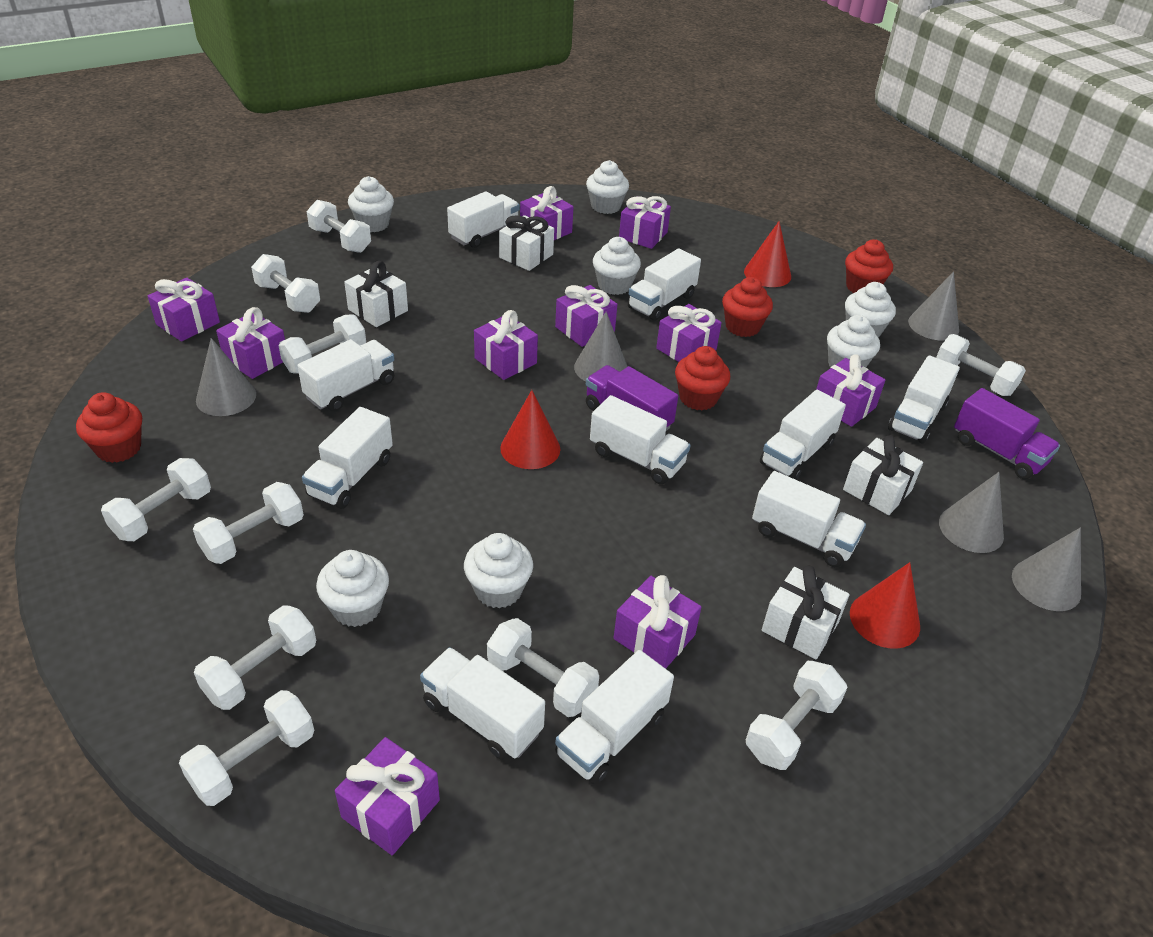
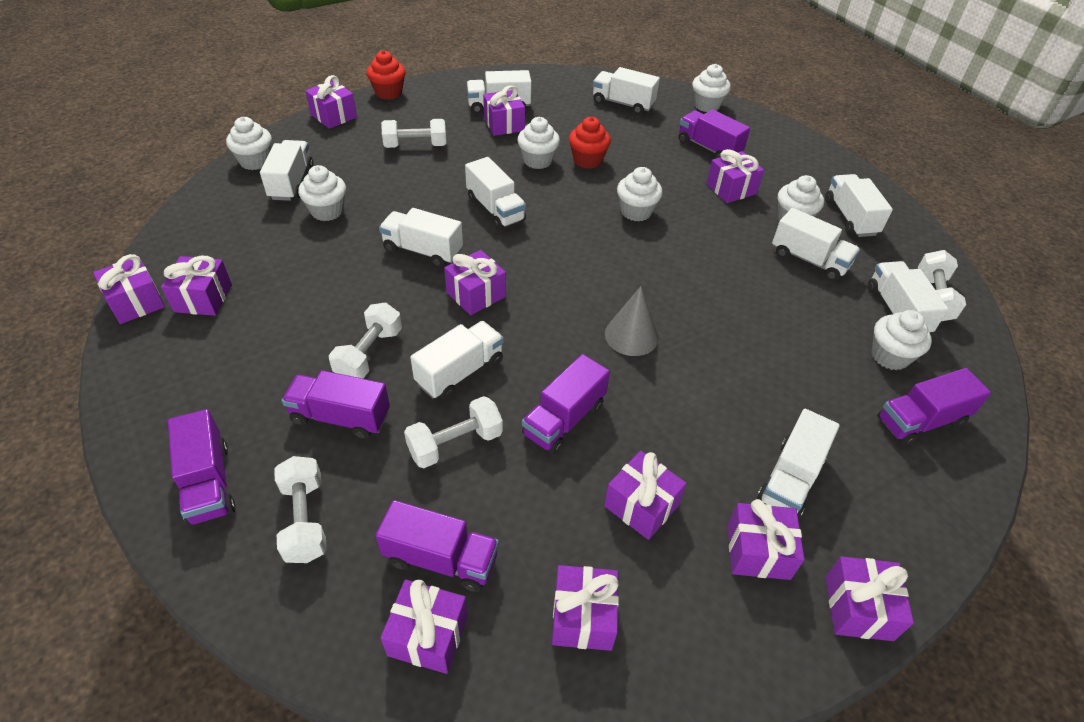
grey cone: 5 -> 1
purple gift: 10 -> 11
purple truck: 2 -> 6
red cone: 3 -> 0
red cupcake: 4 -> 2
white dumbbell: 10 -> 5
white gift: 4 -> 0

